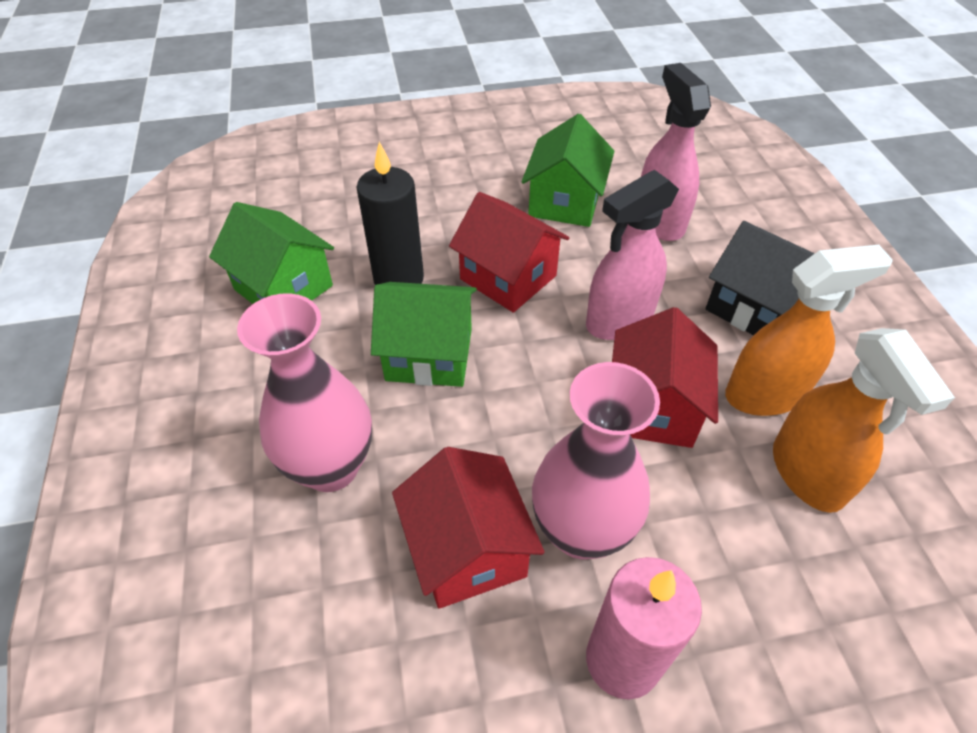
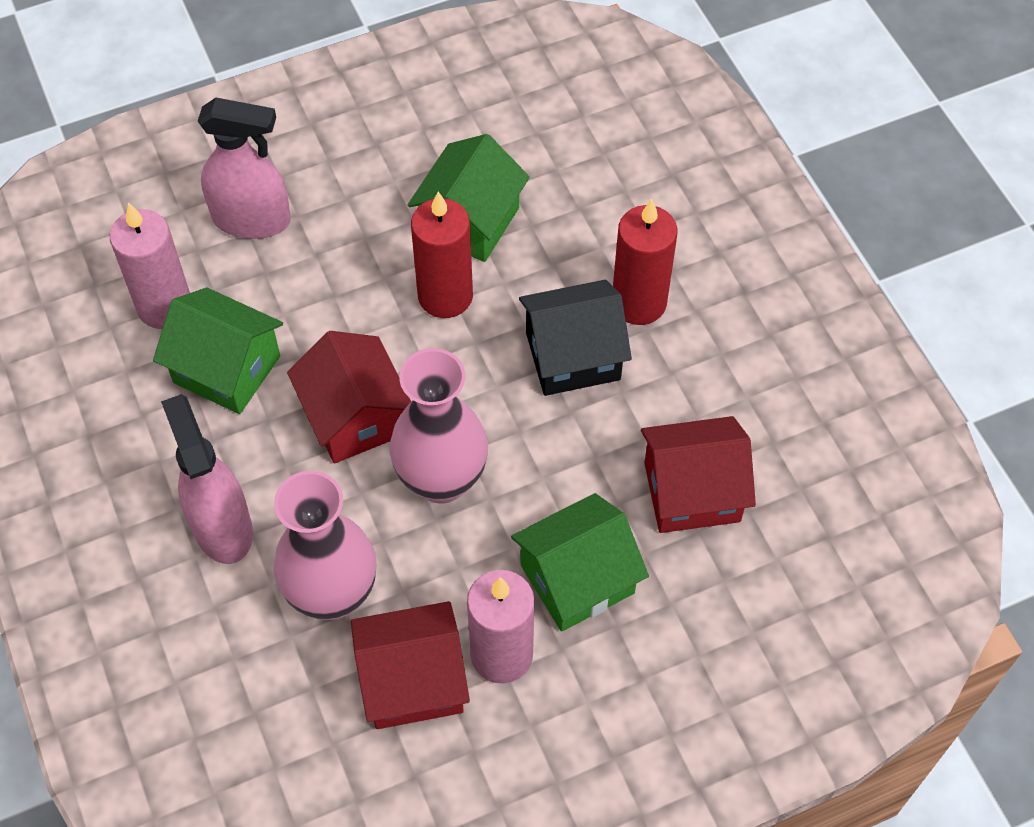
black candle: 1 -> 0
orange spray bottle: 2 -> 0
pink candle: 1 -> 2
red candle: 0 -> 2

